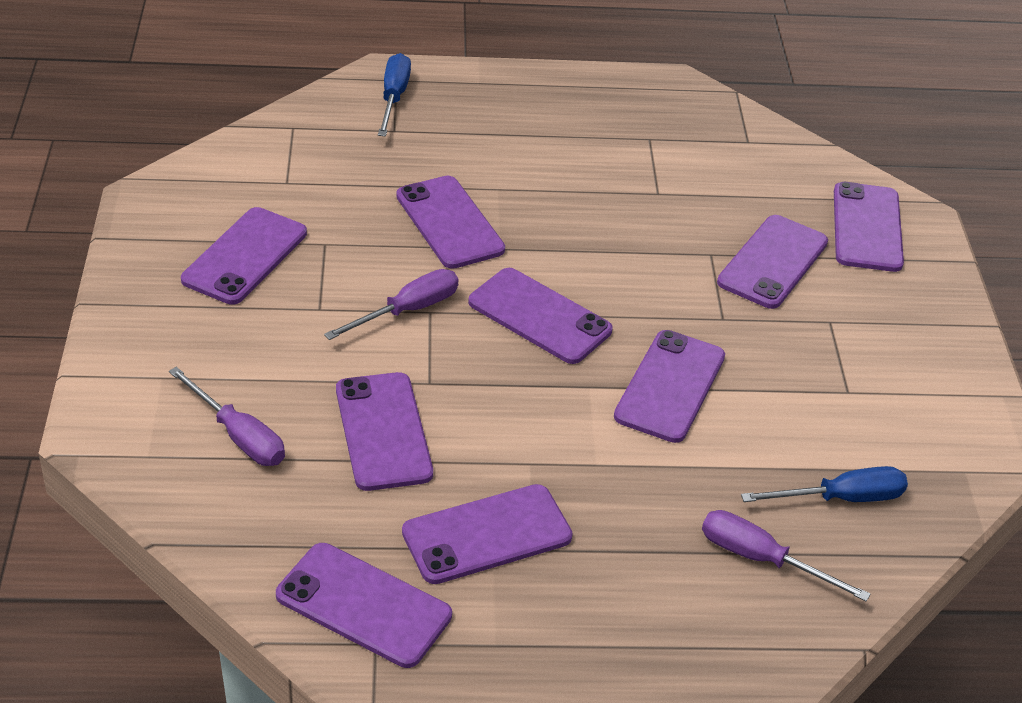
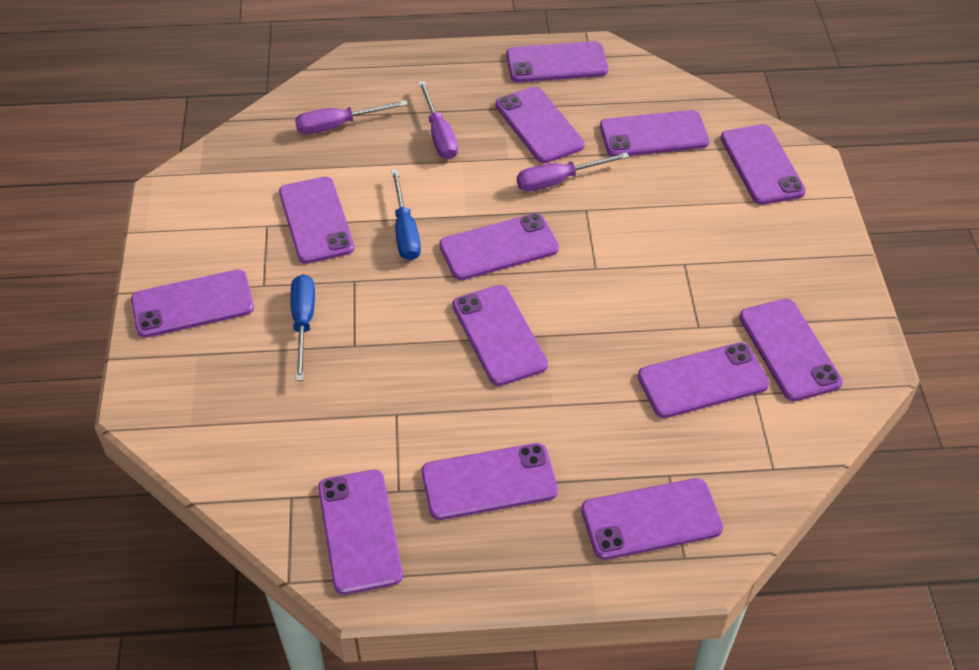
purple phone: 9 -> 13

